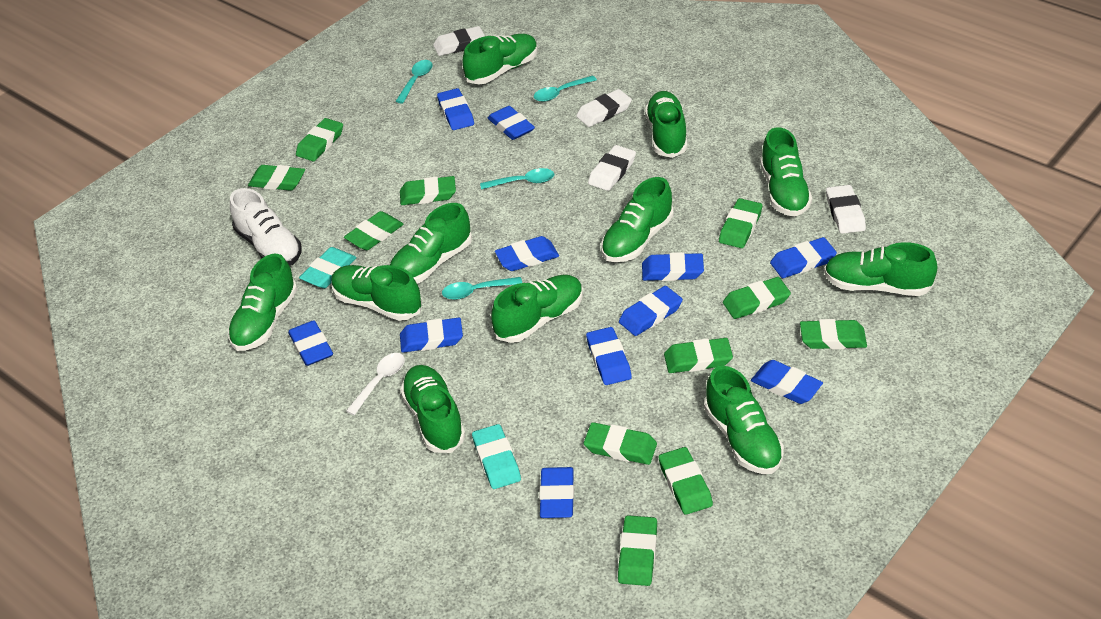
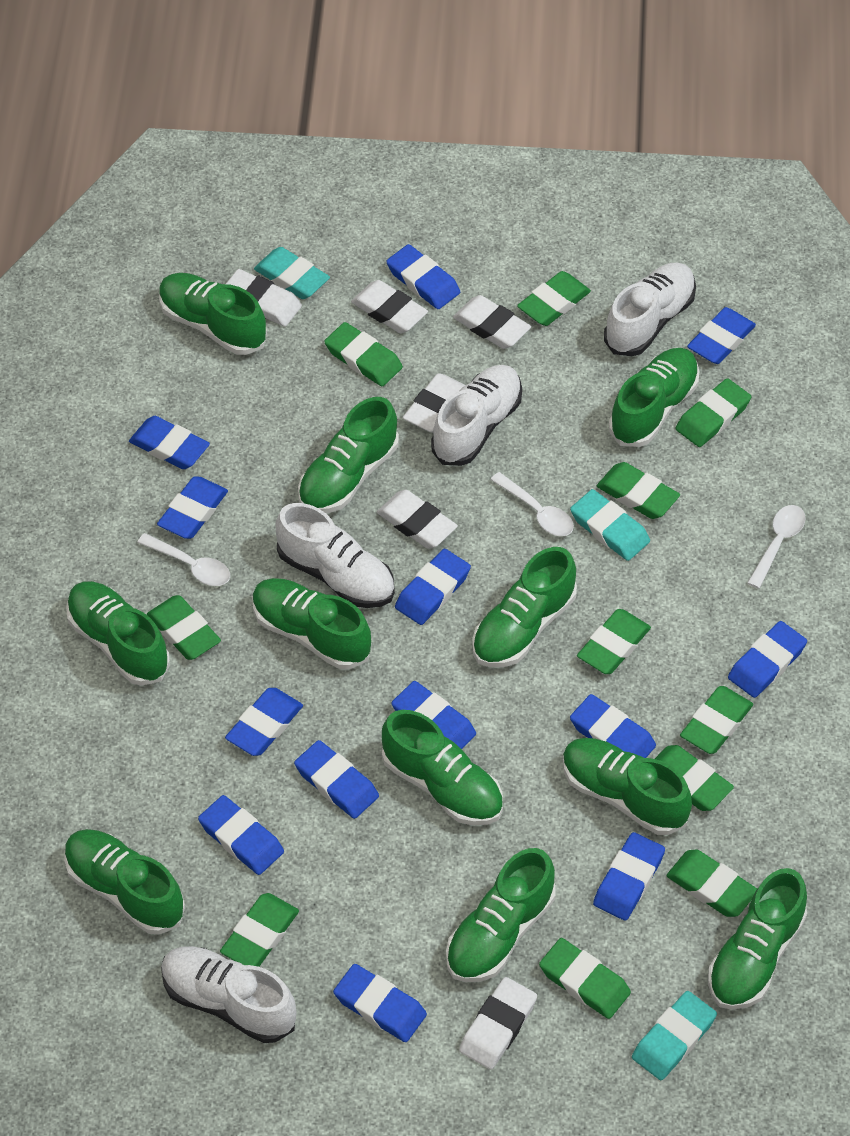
blue eraser: 11 -> 13
turquoise eraser: 2 -> 3
turquoise spoon: 4 -> 0
white eraser: 4 -> 6
white shoe: 1 -> 4
white spoon: 1 -> 3

